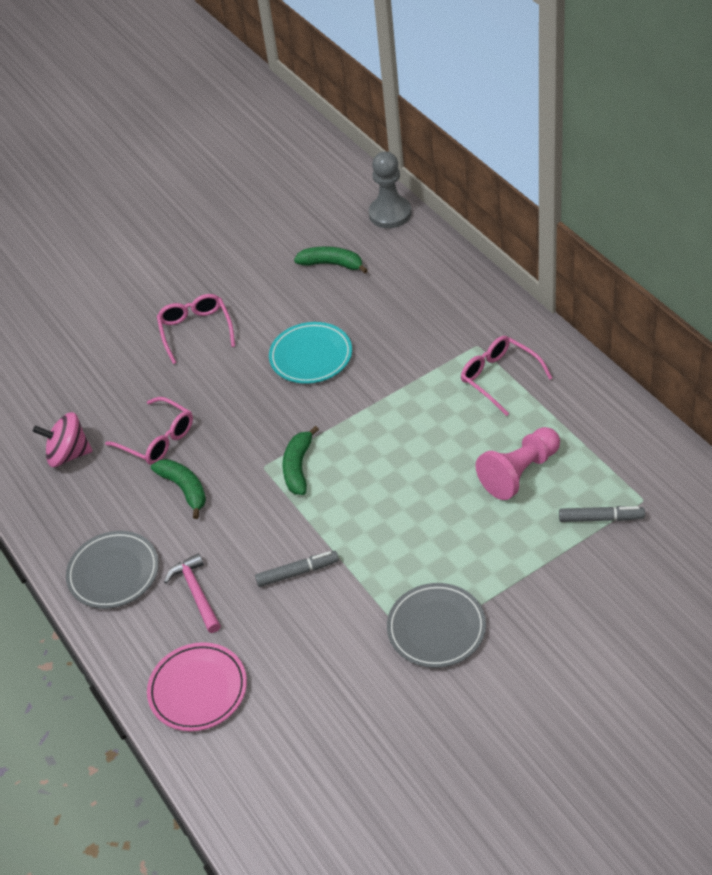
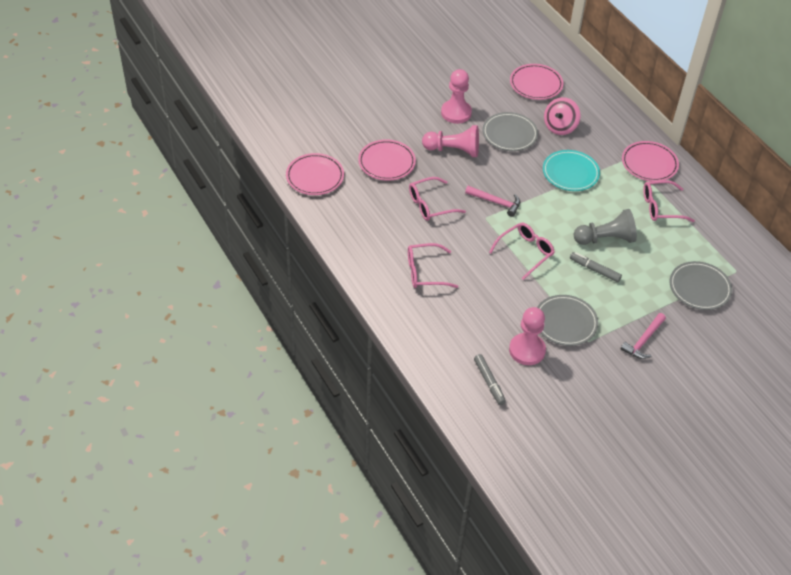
green banana: 3 -> 0
grey plate: 2 -> 3
pink glasses: 3 -> 4
pink hammer: 1 -> 2
pink pawn: 1 -> 3
pink plate: 1 -> 4

